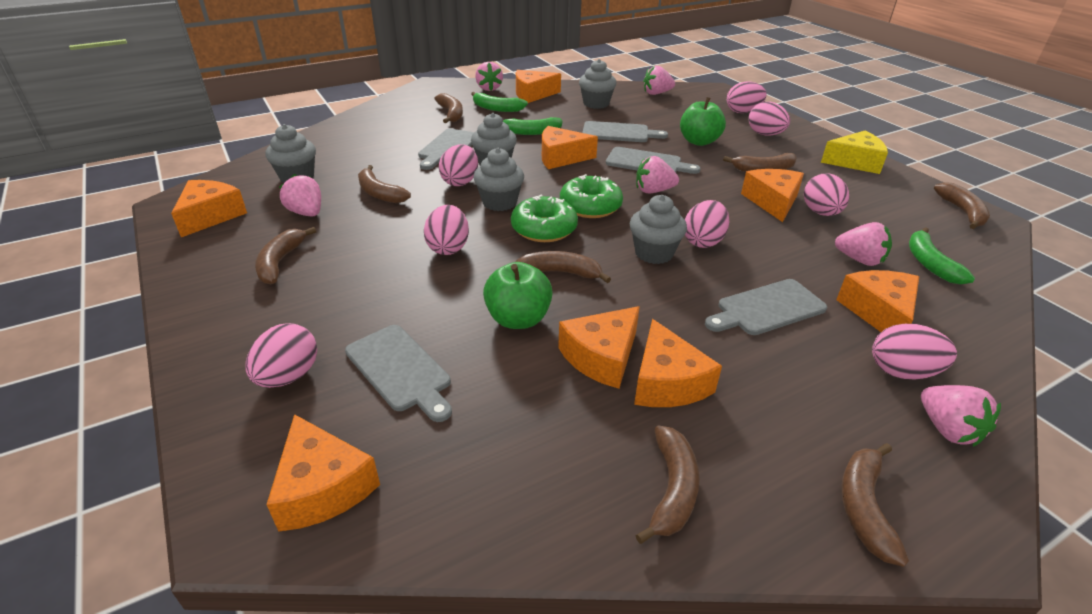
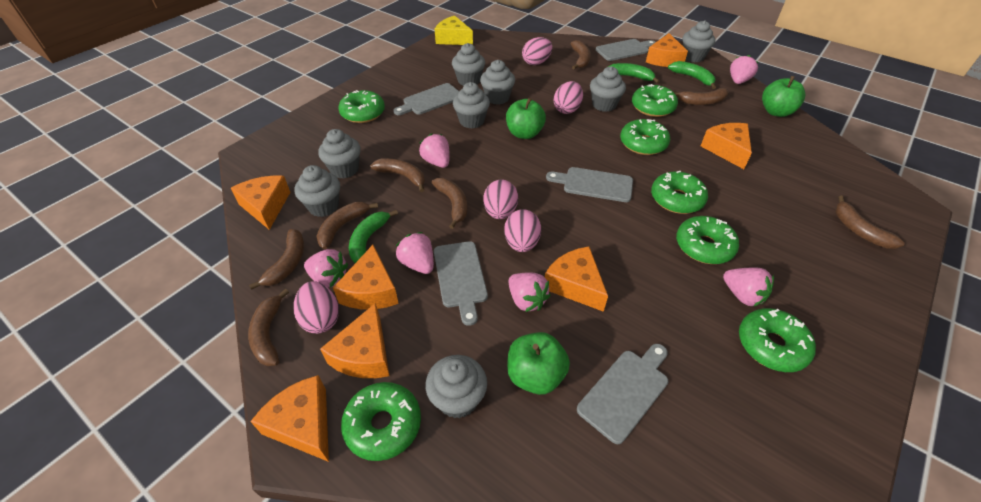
green apple: 2 -> 3
green donut: 2 -> 7
grey cupcake: 5 -> 8
orange cheese: 8 -> 7
pink egg: 8 -> 5

